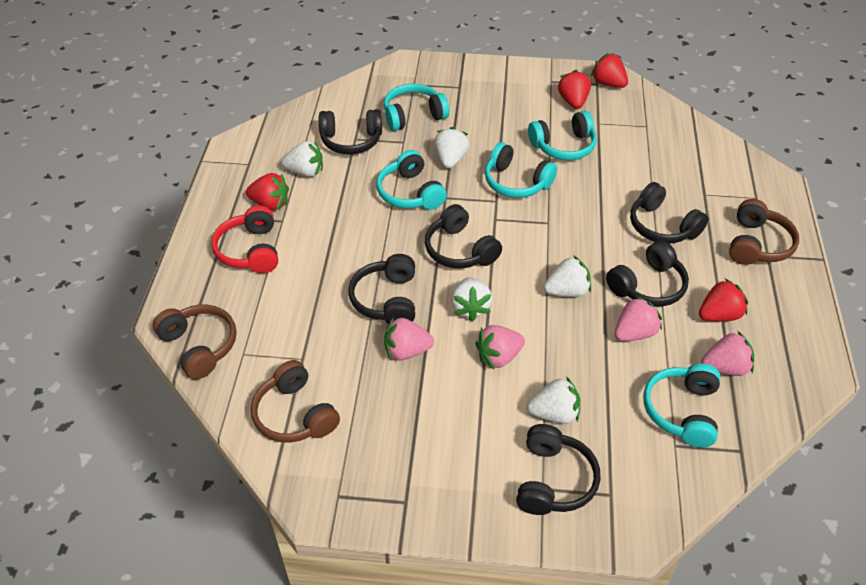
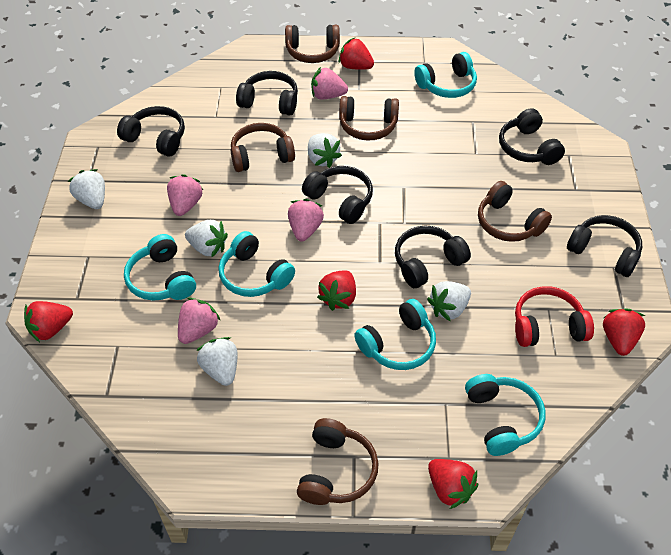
brown headphones: 3 -> 5
red strawberry: 4 -> 5

